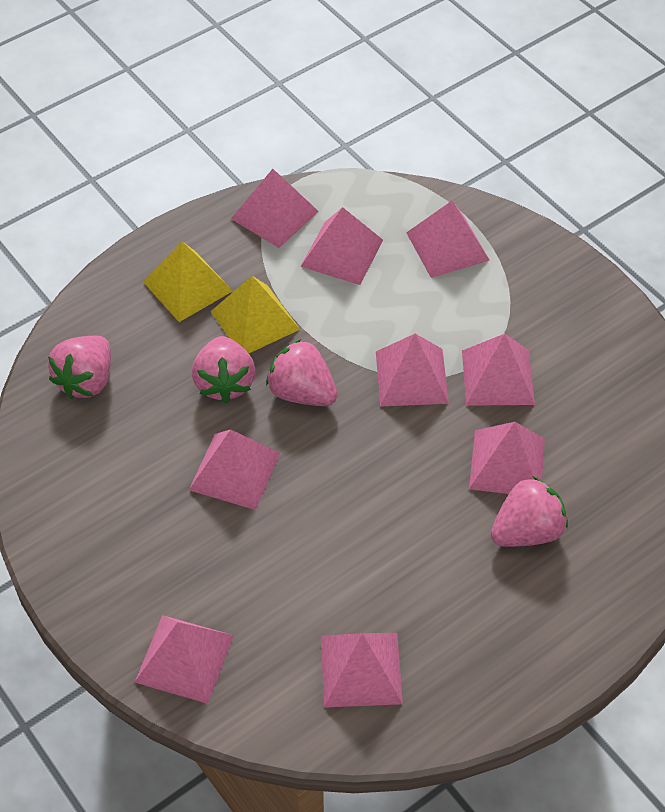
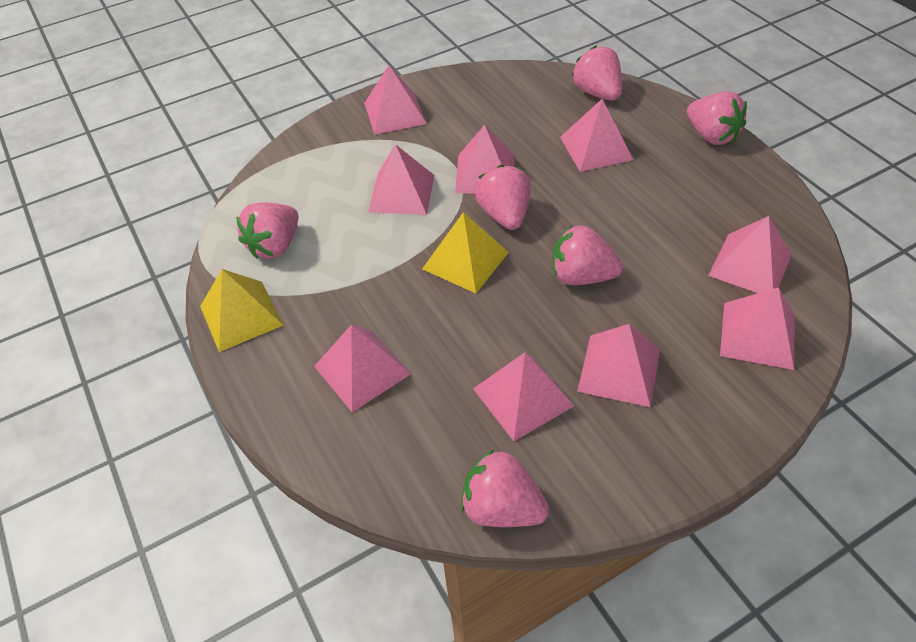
pink strawberry: 4 -> 6

